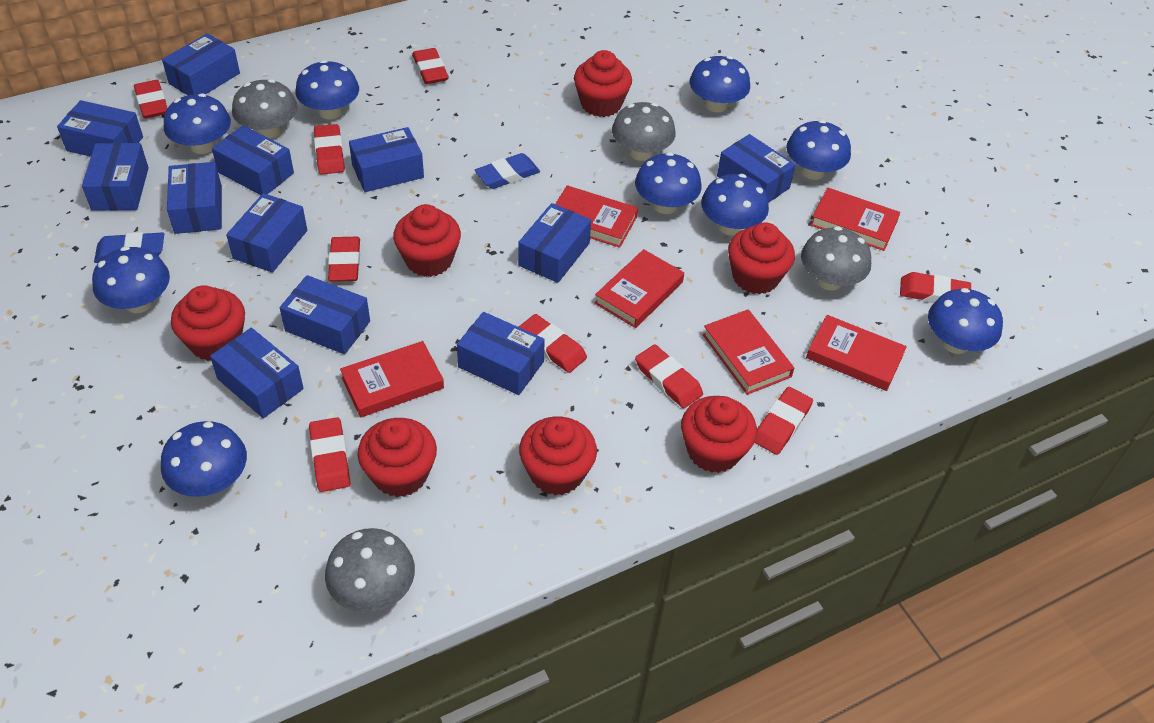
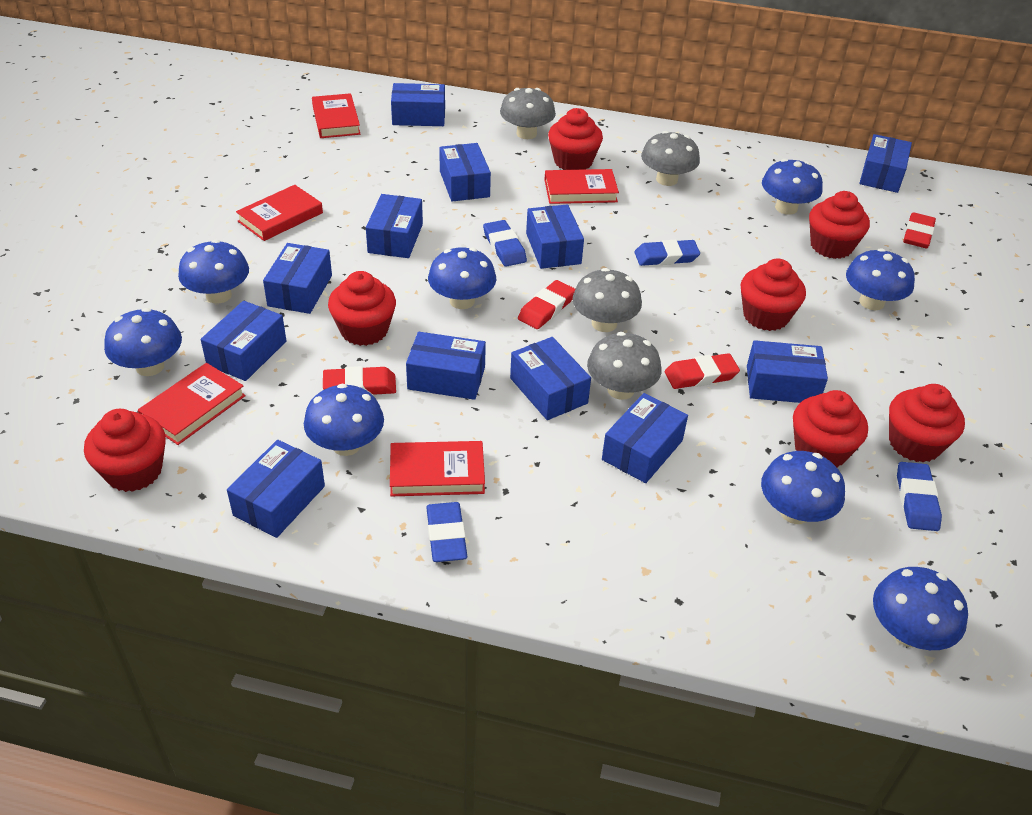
blue eraser: 2 -> 4
blue mushroom: 9 -> 8
red book: 6 -> 5
red eraser: 9 -> 4

